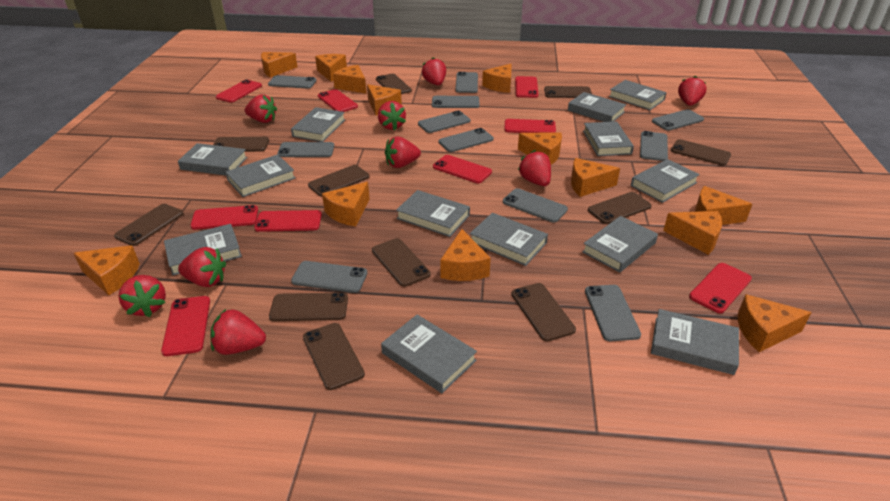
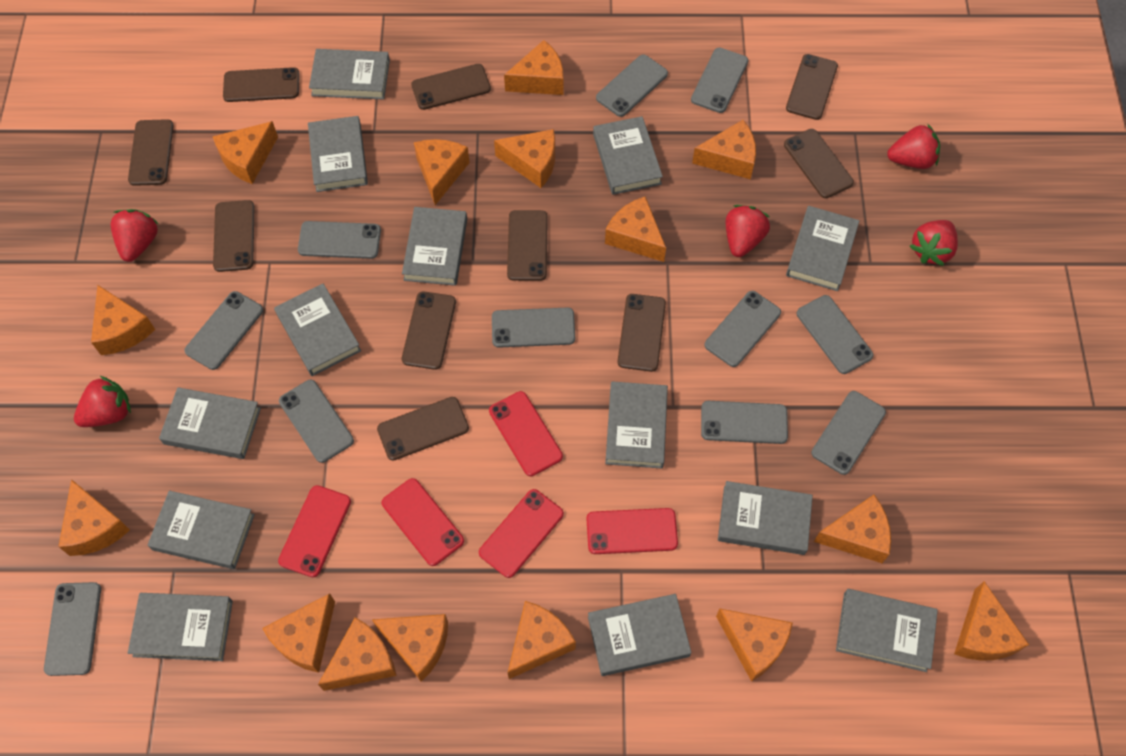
brown phone: 11 -> 10
orange cheese: 13 -> 15
red phone: 9 -> 5
red strawberry: 9 -> 5

